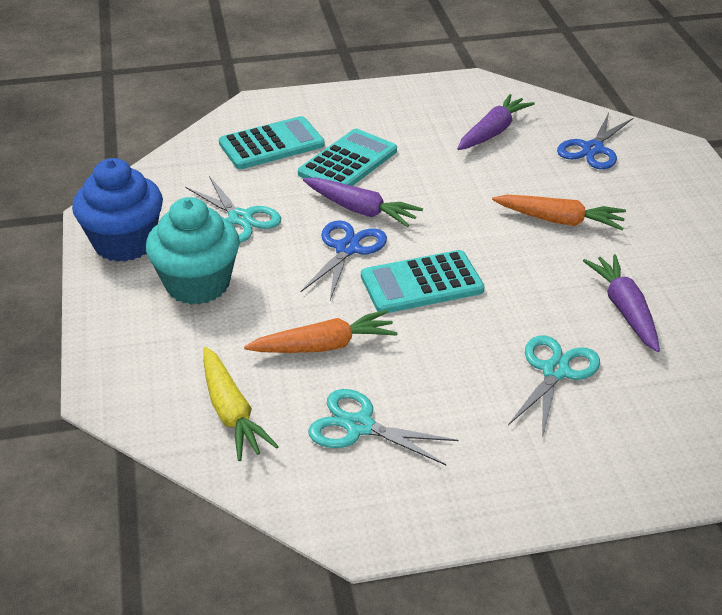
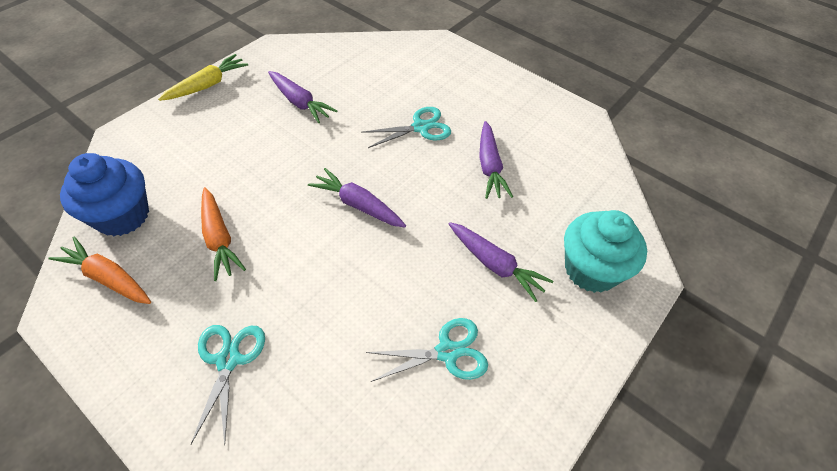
blue scissors: 2 -> 0
purple carrot: 3 -> 4
turquoise calculator: 3 -> 0

